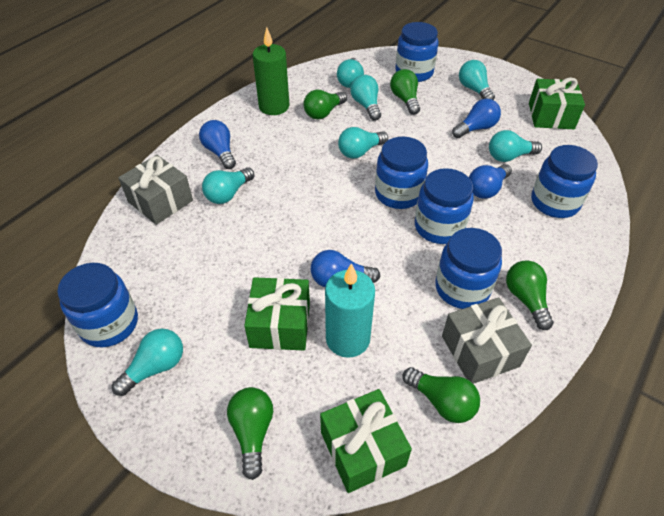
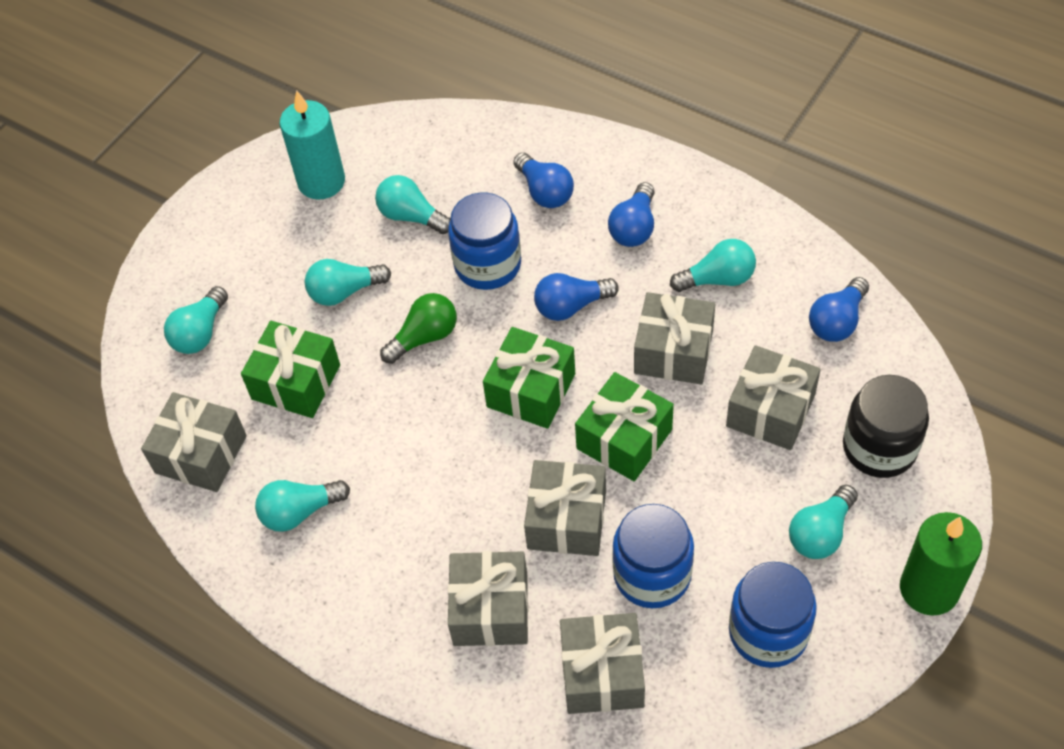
black jar: 0 -> 1
blue jar: 6 -> 3
green light bulb: 5 -> 1
grey gift: 2 -> 6
turquoise light bulb: 7 -> 6

